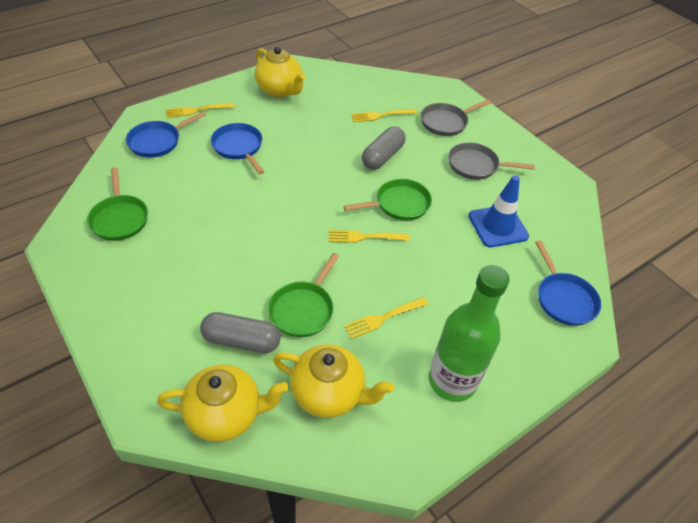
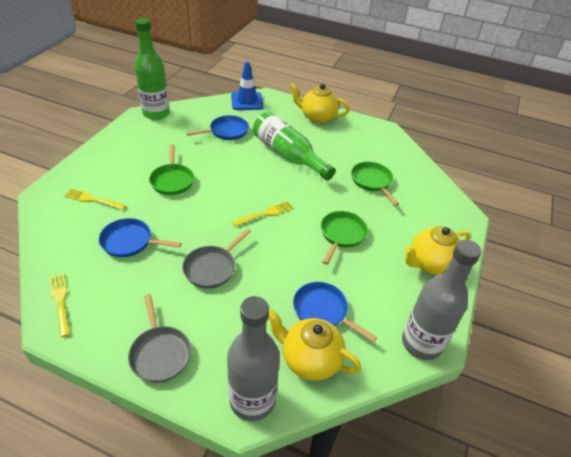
green bottle: 1 -> 2
grey bottle: 0 -> 2
grey capsule: 2 -> 0
yellow fork: 4 -> 3

